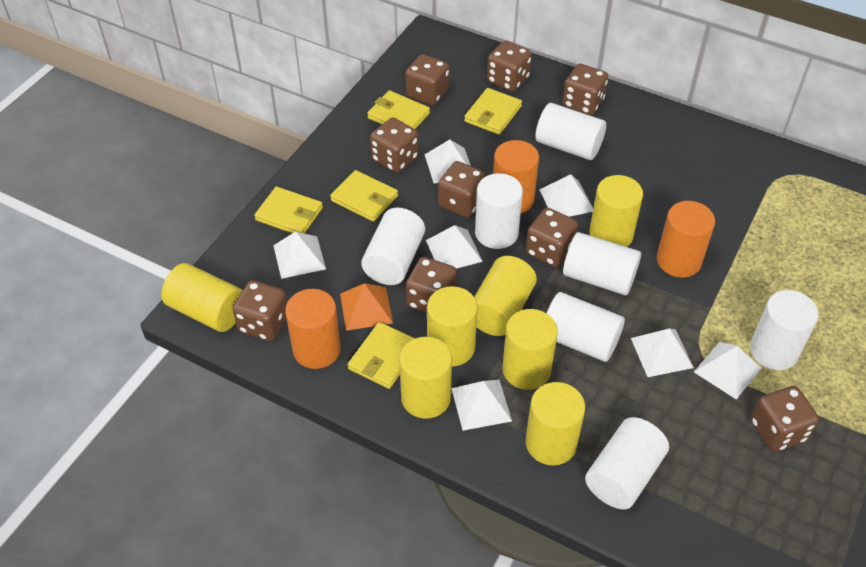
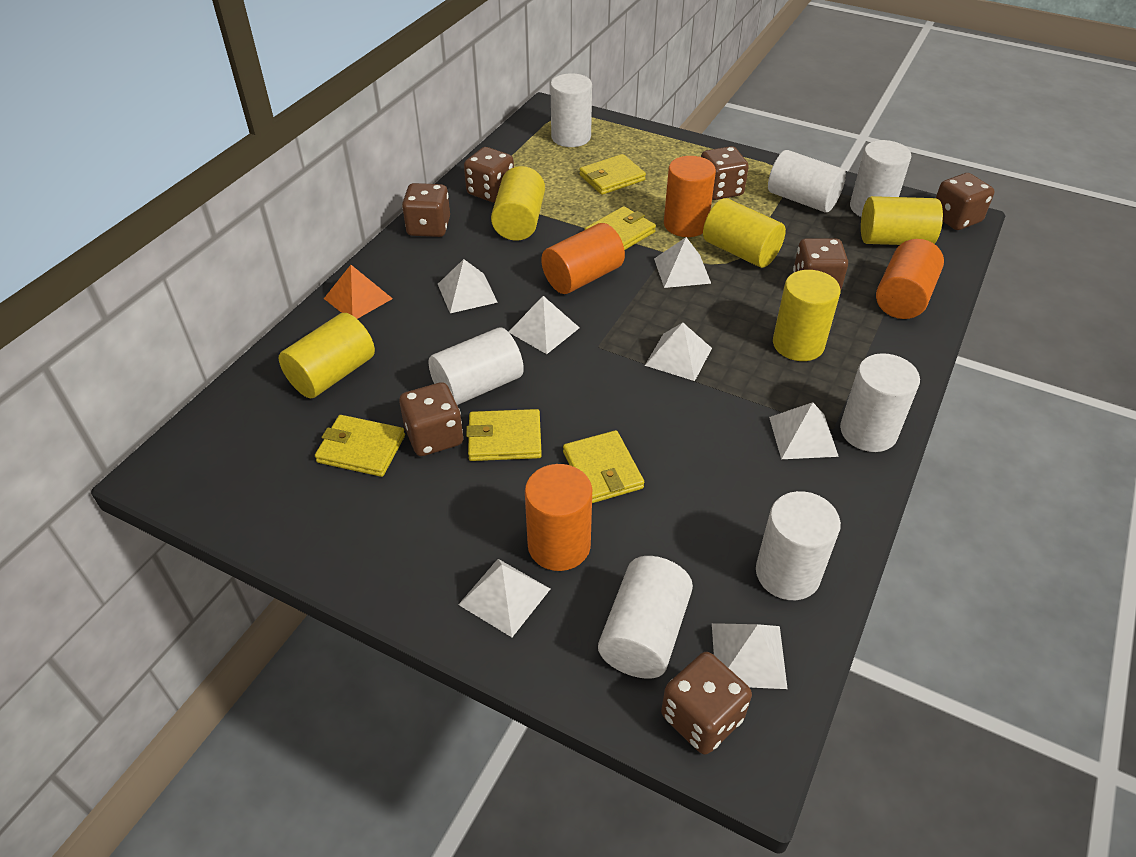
brown dice: 9 -> 7
orange cylinder: 3 -> 4
yellow cylinder: 7 -> 5

